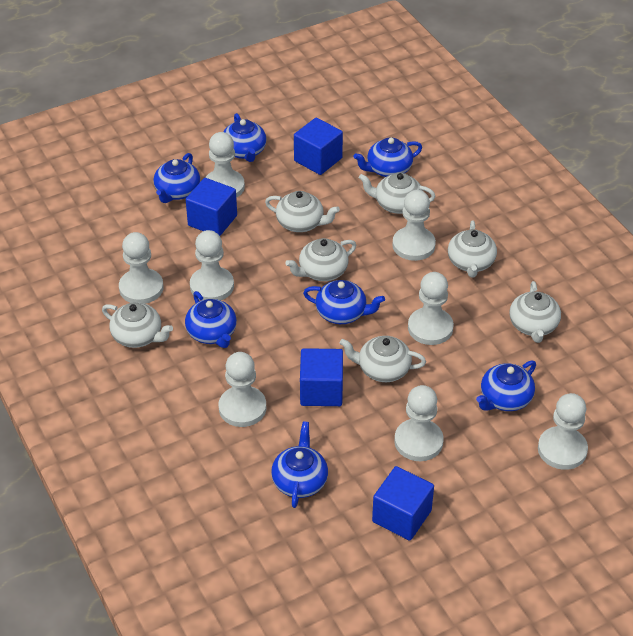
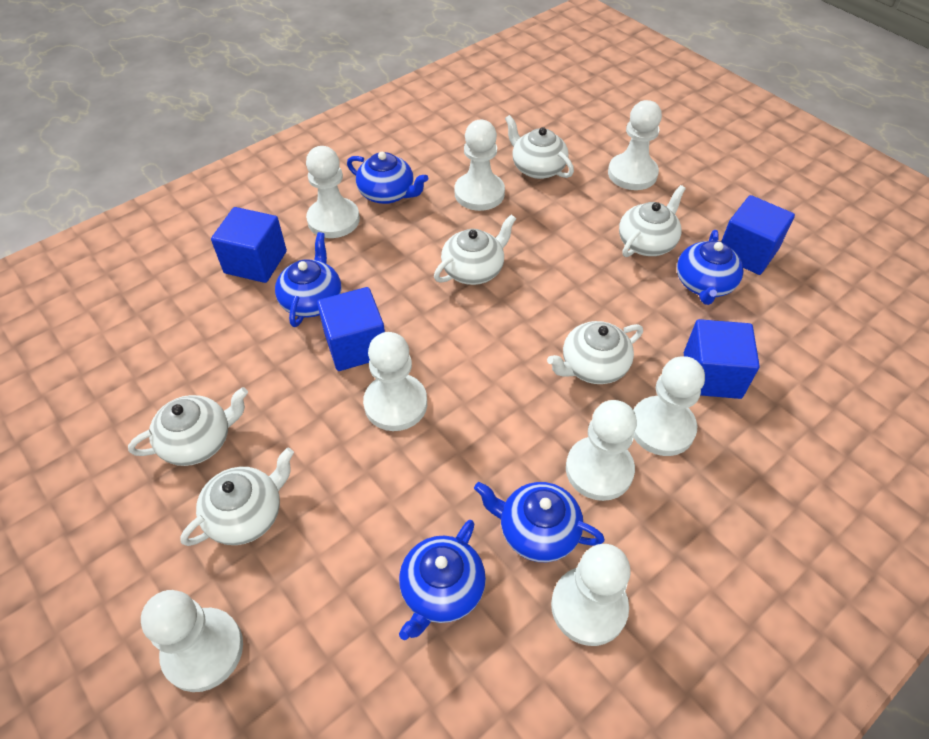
blue teapot: 7 -> 5
white teapot: 7 -> 6

